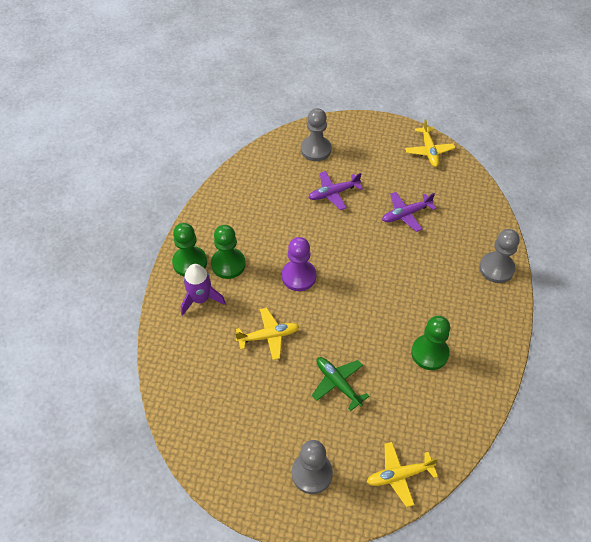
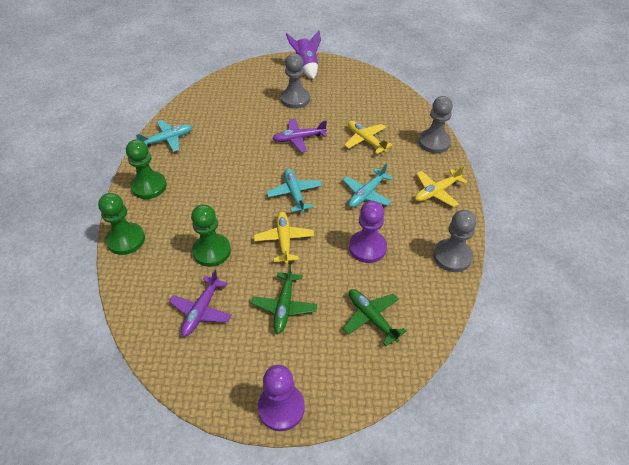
green plane: 1 -> 2
purple pawn: 1 -> 2
turquoise plane: 0 -> 3

